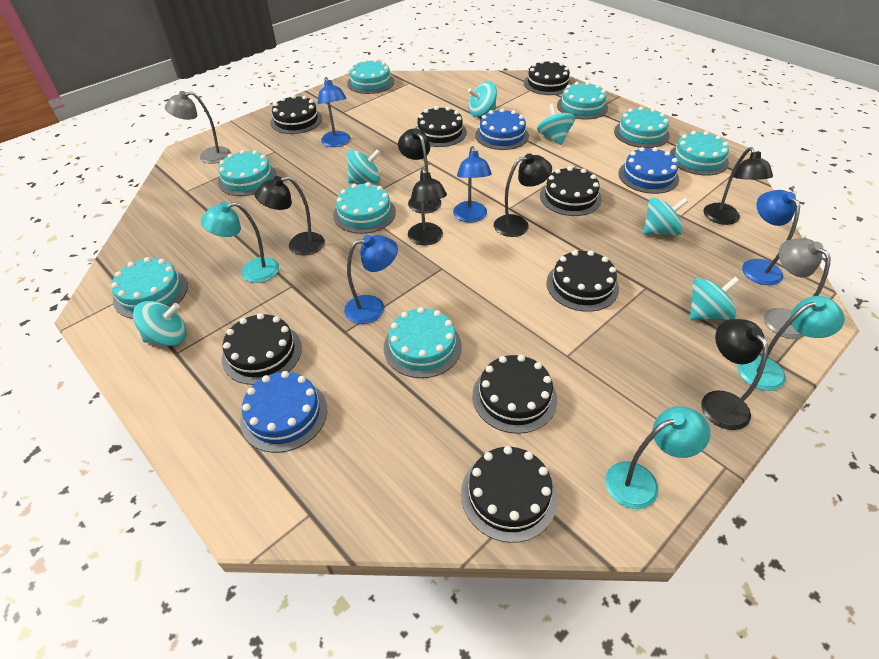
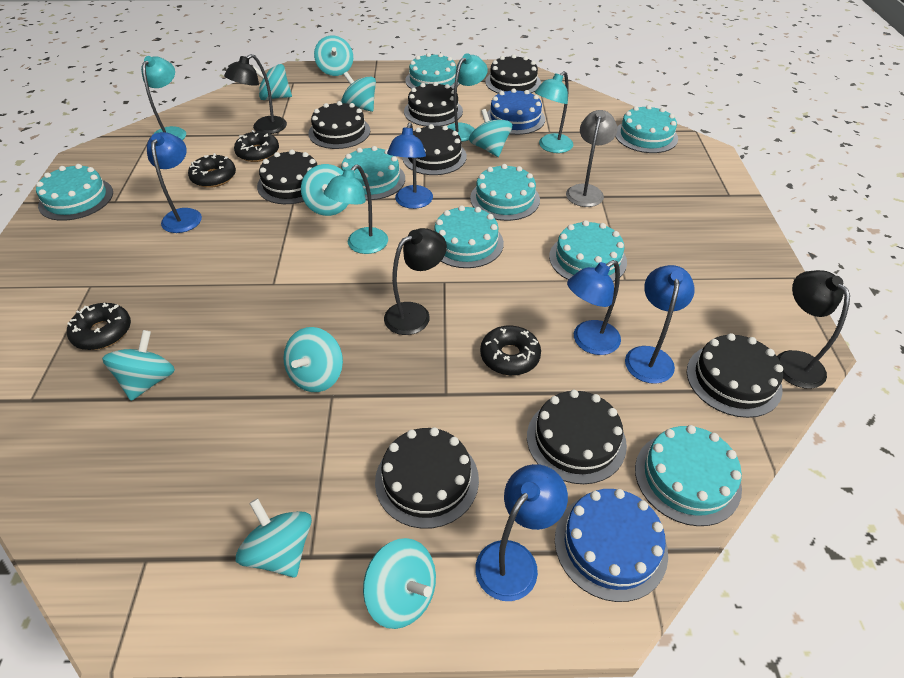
black donut: 0 -> 4
black lamp: 6 -> 3
blue cake: 3 -> 2
blue lamp: 4 -> 5
grey lamp: 2 -> 1
turquoise lamp: 3 -> 4
turquoise spinning top: 6 -> 9

